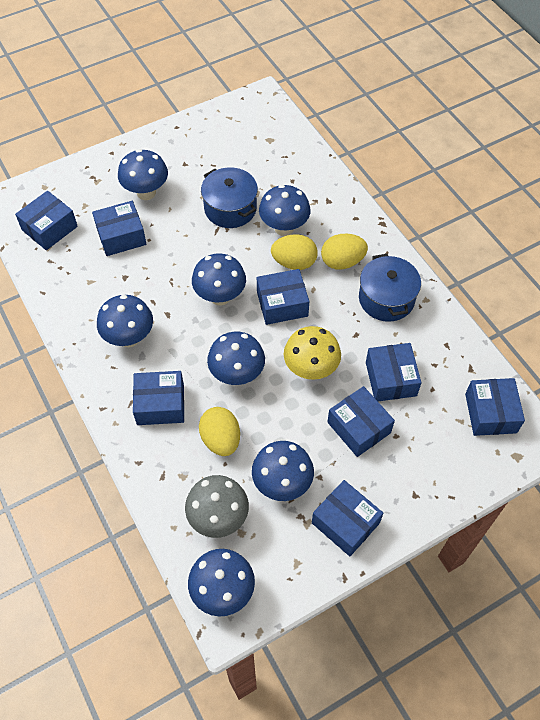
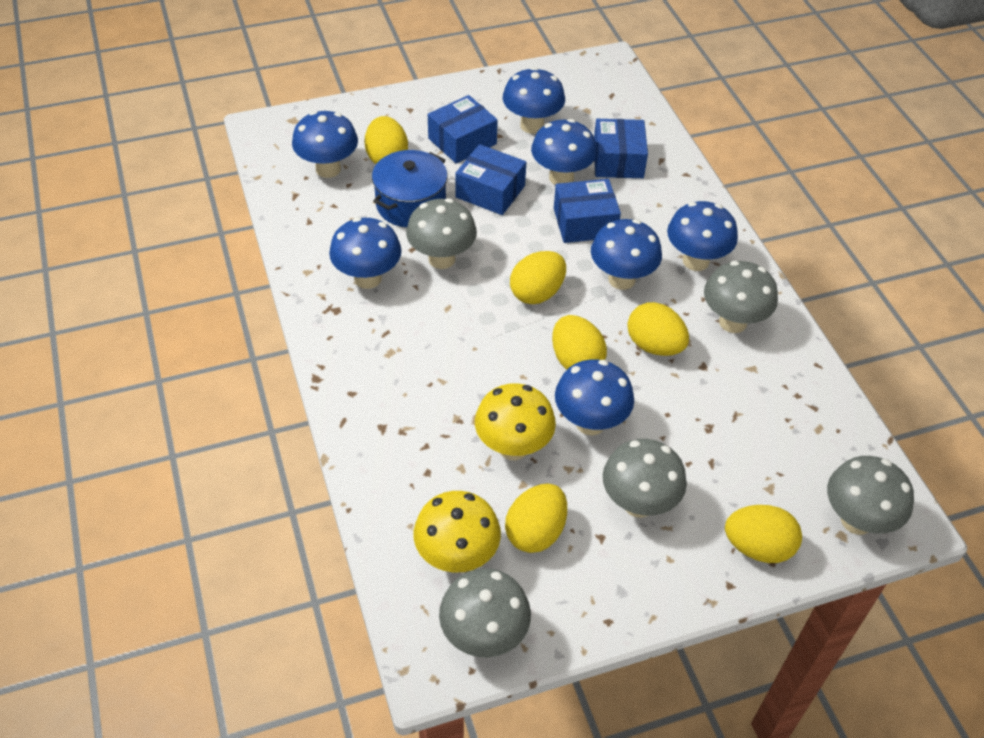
blue box: 8 -> 4
blue pot: 2 -> 1
grey mushroom: 1 -> 5
yellow egg: 3 -> 6
yellow mushroom: 1 -> 2

